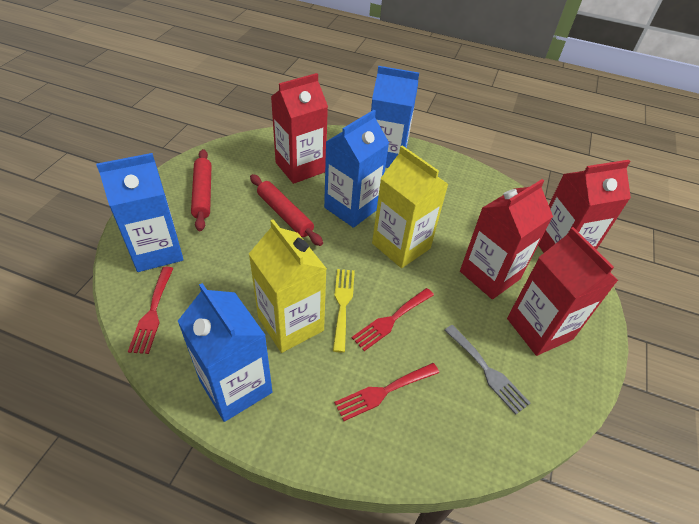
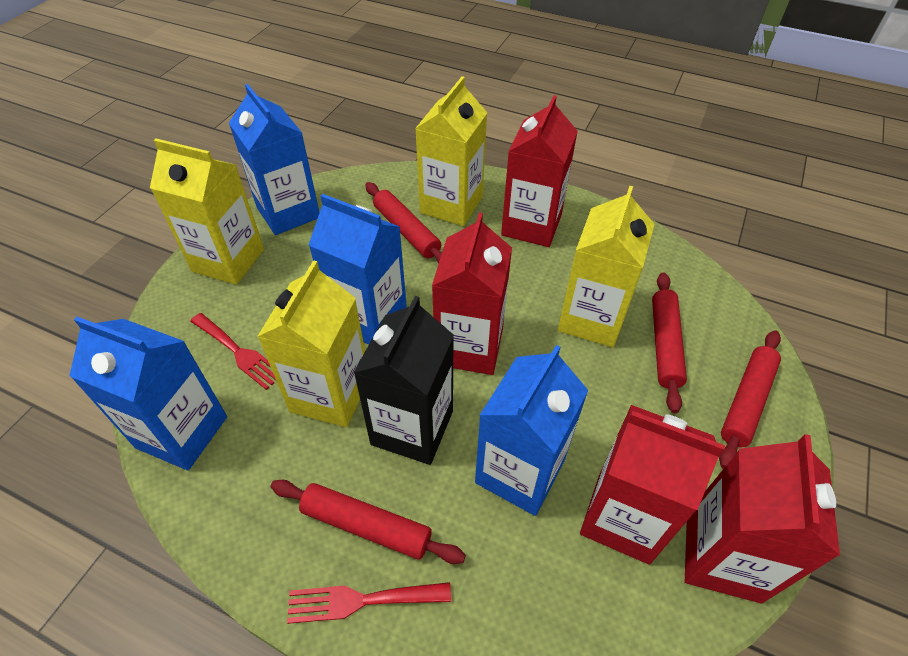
black carton: 0 -> 1
grey fork: 1 -> 0
red fork: 3 -> 2
red rolling pin: 2 -> 4
yellow carton: 2 -> 4
yellow fork: 1 -> 0

